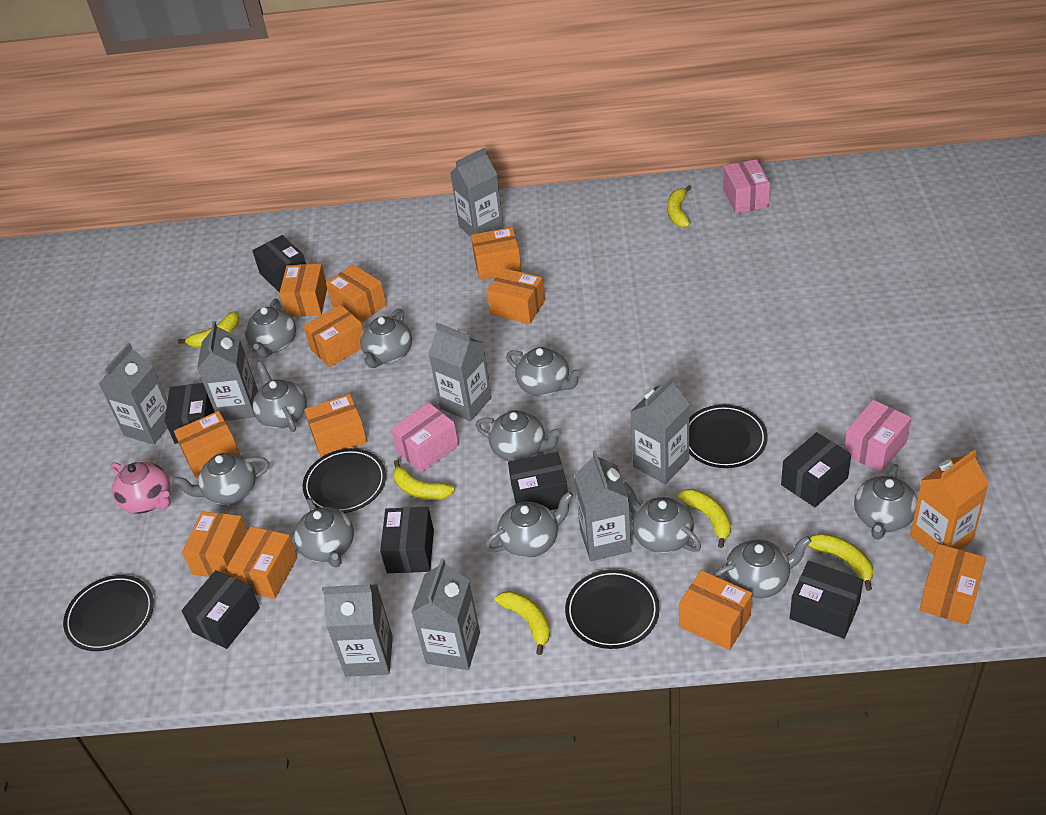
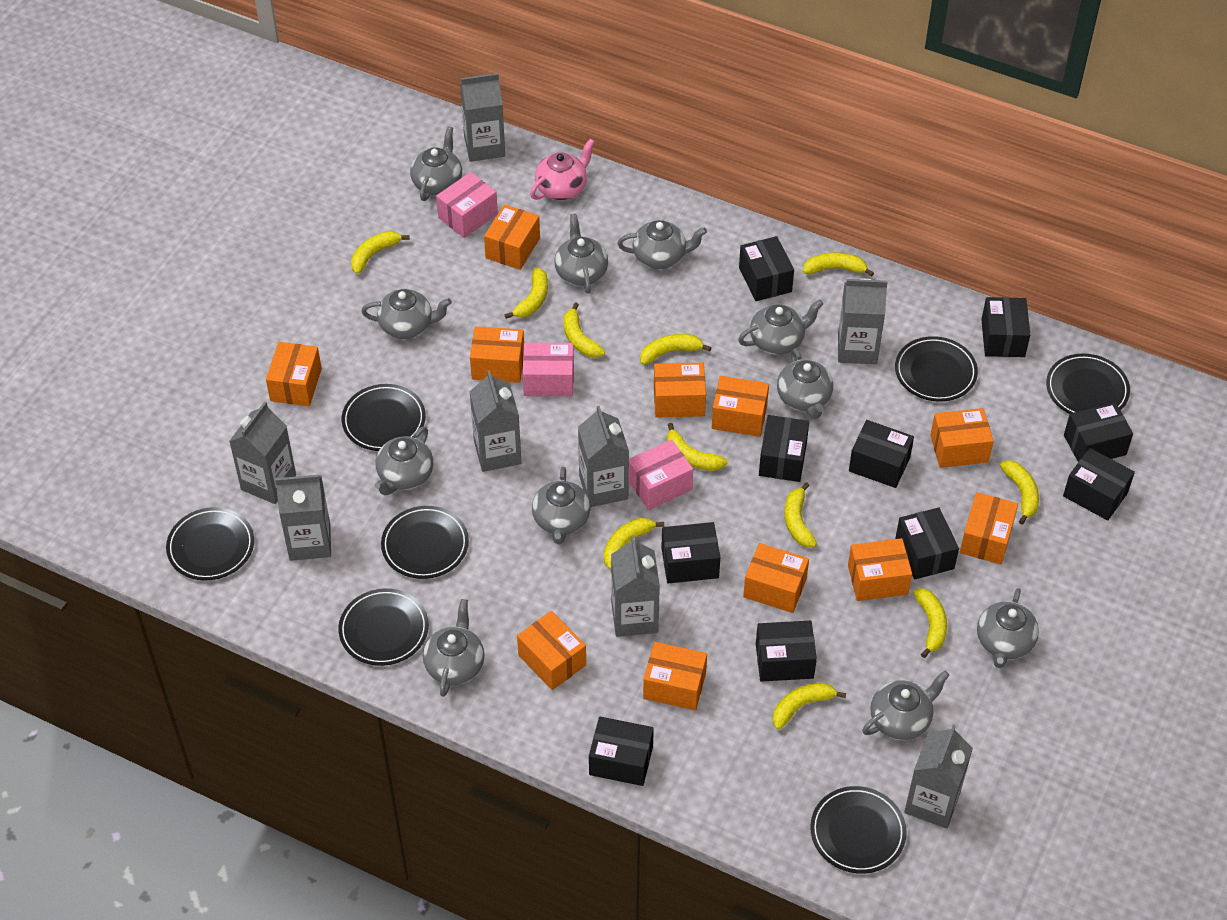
black box: 7 -> 10
black plate: 4 -> 7
orange carton: 1 -> 0
yellow banana: 6 -> 11

